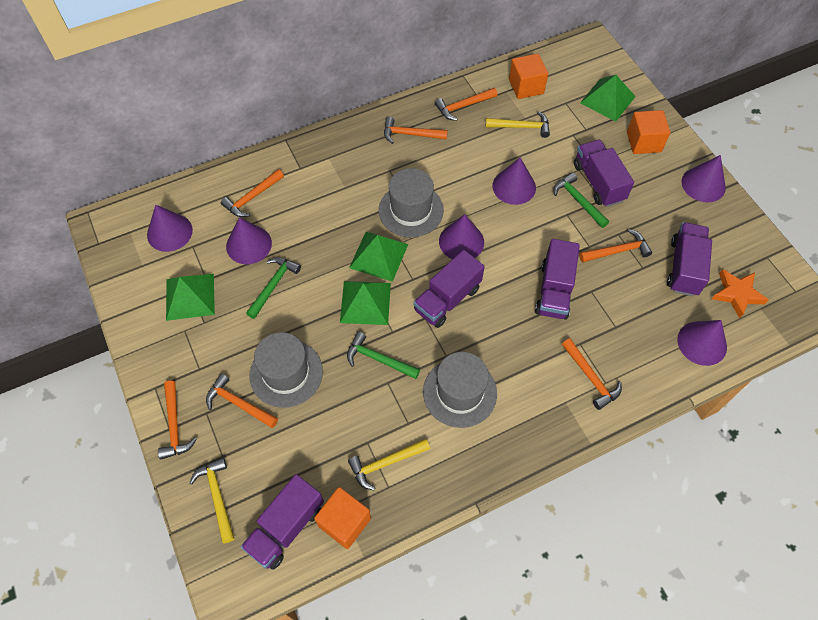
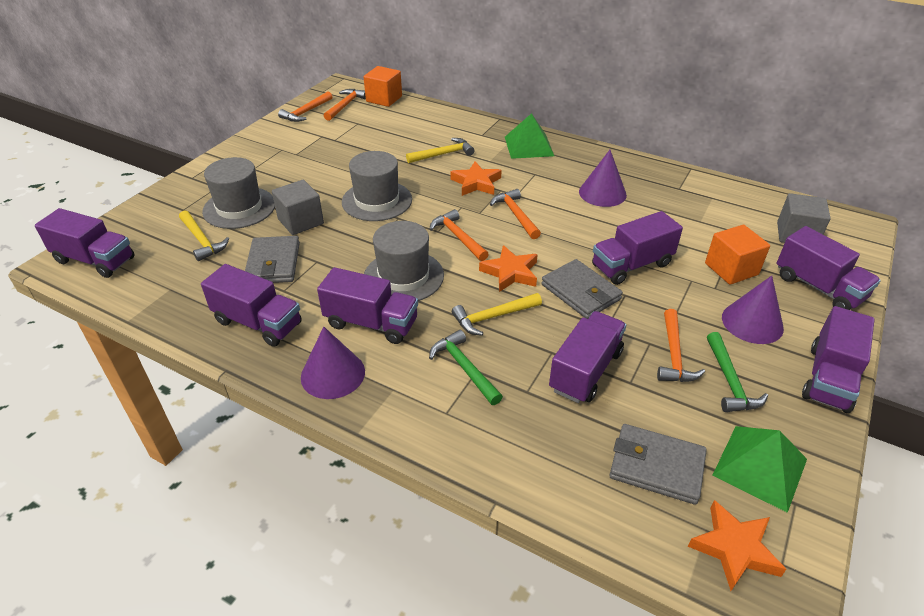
green hammer: 3 -> 2
green pyramid: 4 -> 2
grey cube: 0 -> 2
grey wallet: 0 -> 3
orange cube: 3 -> 2
orange hammer: 7 -> 5
orange star: 1 -> 3
purple cone: 6 -> 3
purple truck: 5 -> 7

